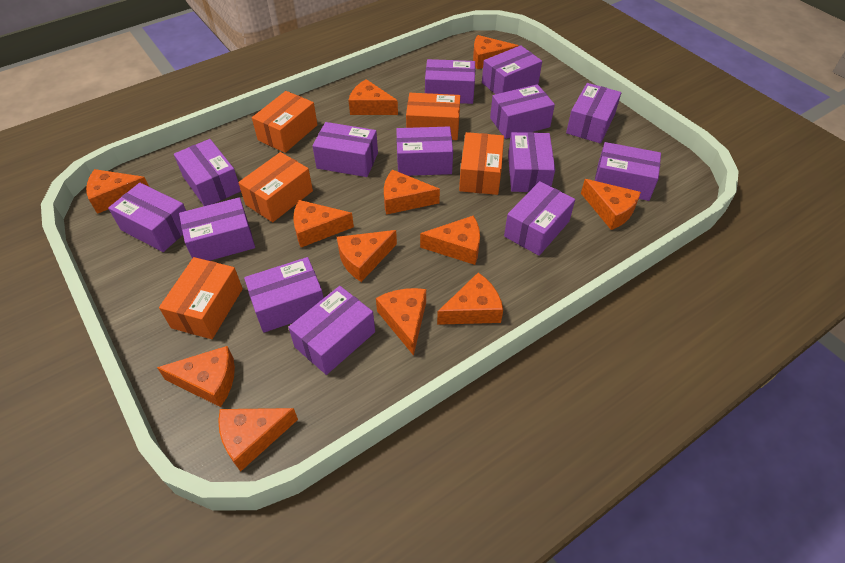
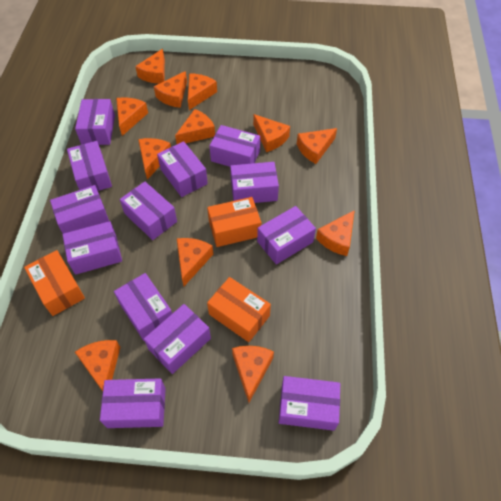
orange box: 5 -> 3
purple box: 14 -> 13

